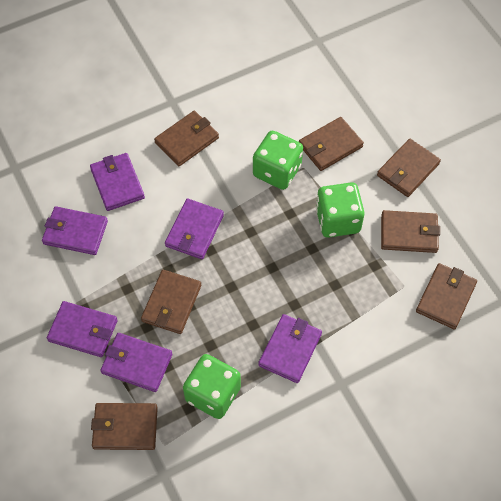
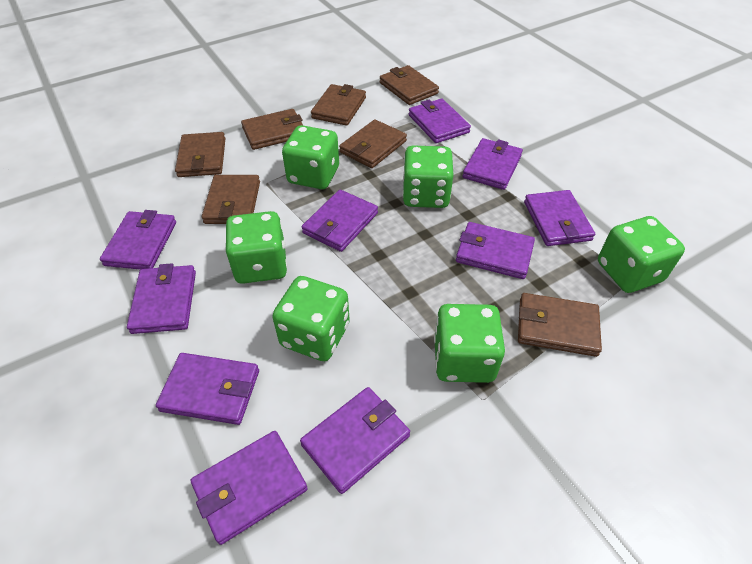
green dice: 3 -> 6
purple wallet: 6 -> 10

